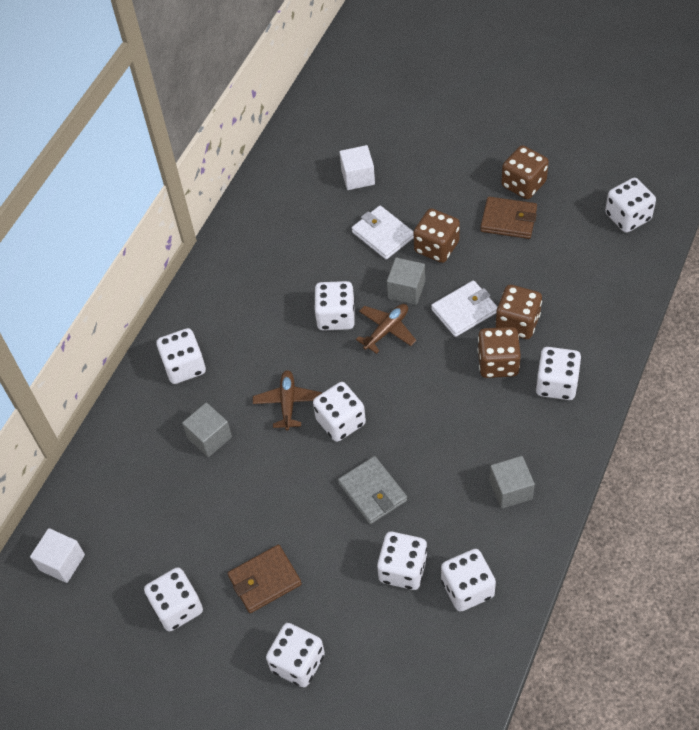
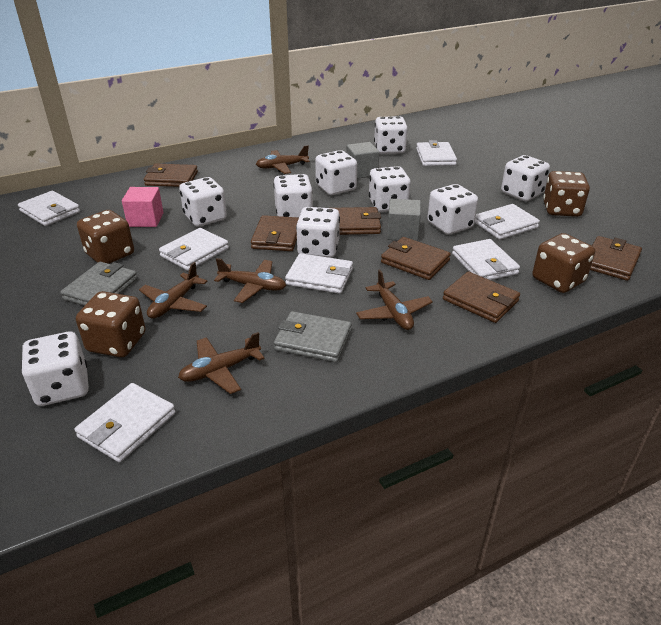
brown plane: 2 -> 5
brown wallet: 2 -> 6
grey cube: 3 -> 2
grey wallet: 1 -> 2
pink cube: 0 -> 1
white cube: 2 -> 0
white wallet: 2 -> 7

